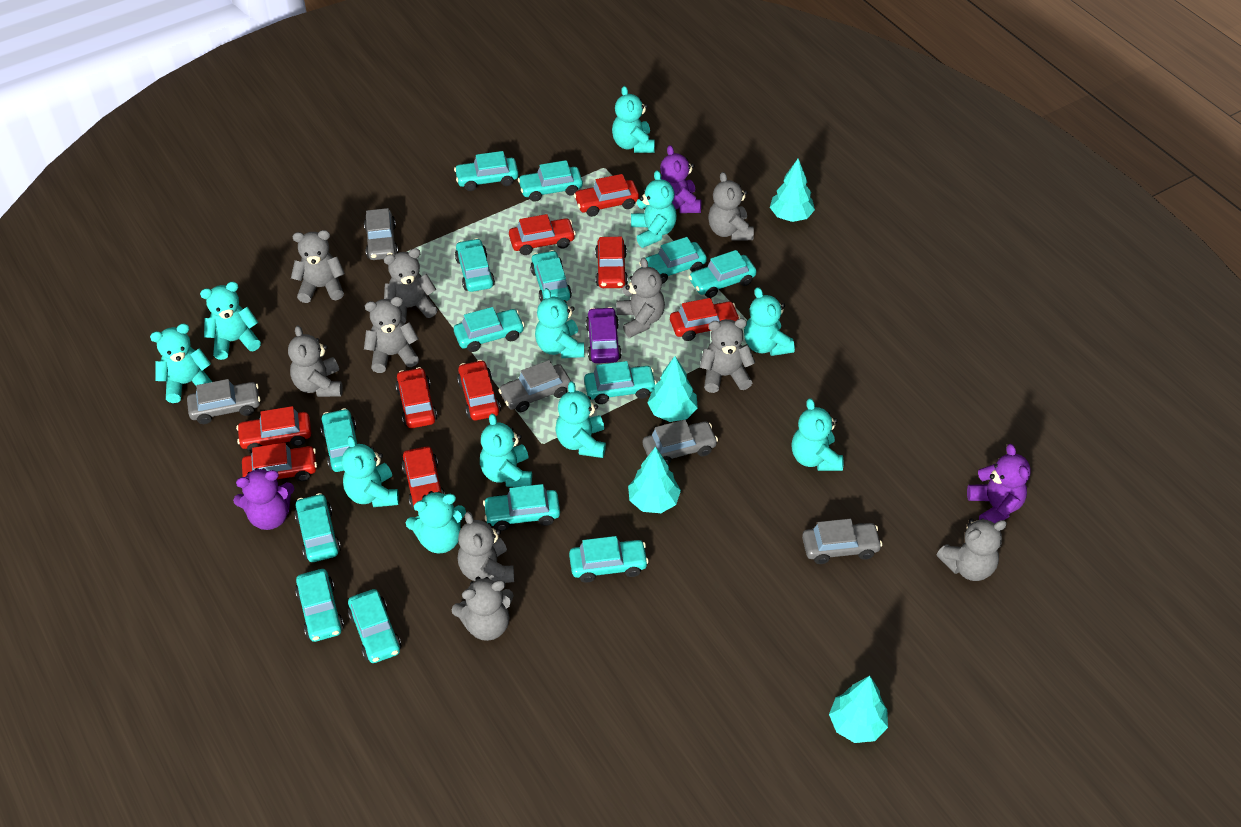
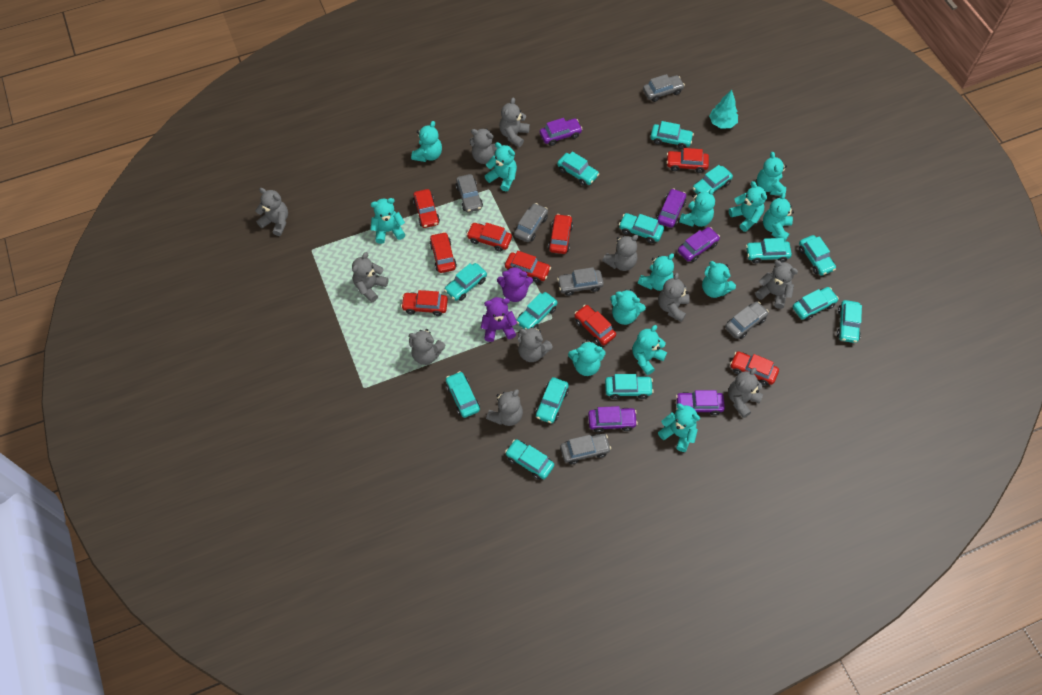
grey car: 5 -> 6
grey teddy bear: 10 -> 11
purple car: 1 -> 5
purple teddy bear: 3 -> 2
turquoise teddy bear: 11 -> 13
turquoise tree: 4 -> 1

